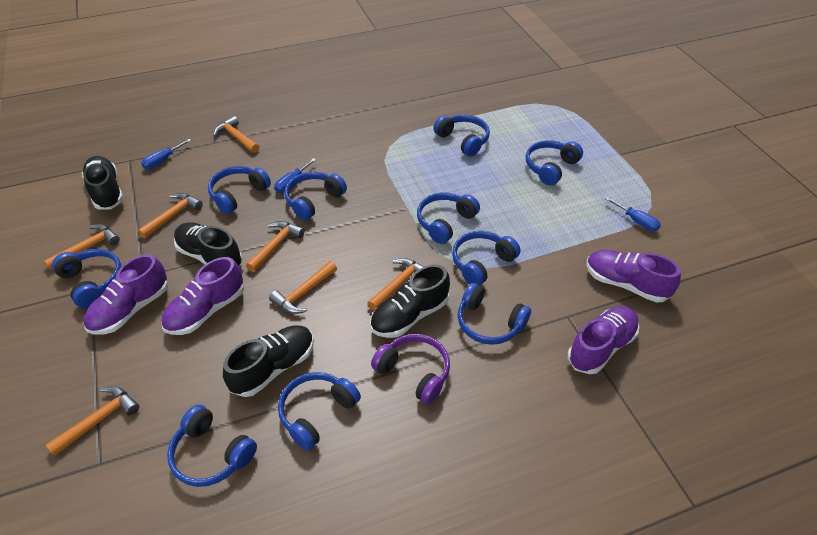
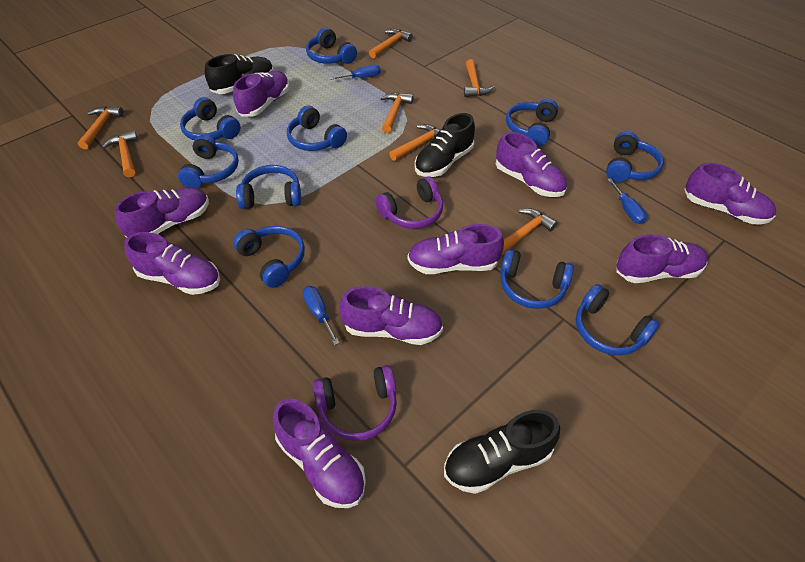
black shoe: 4 -> 3
purple headphones: 1 -> 2
purple shoe: 4 -> 9

